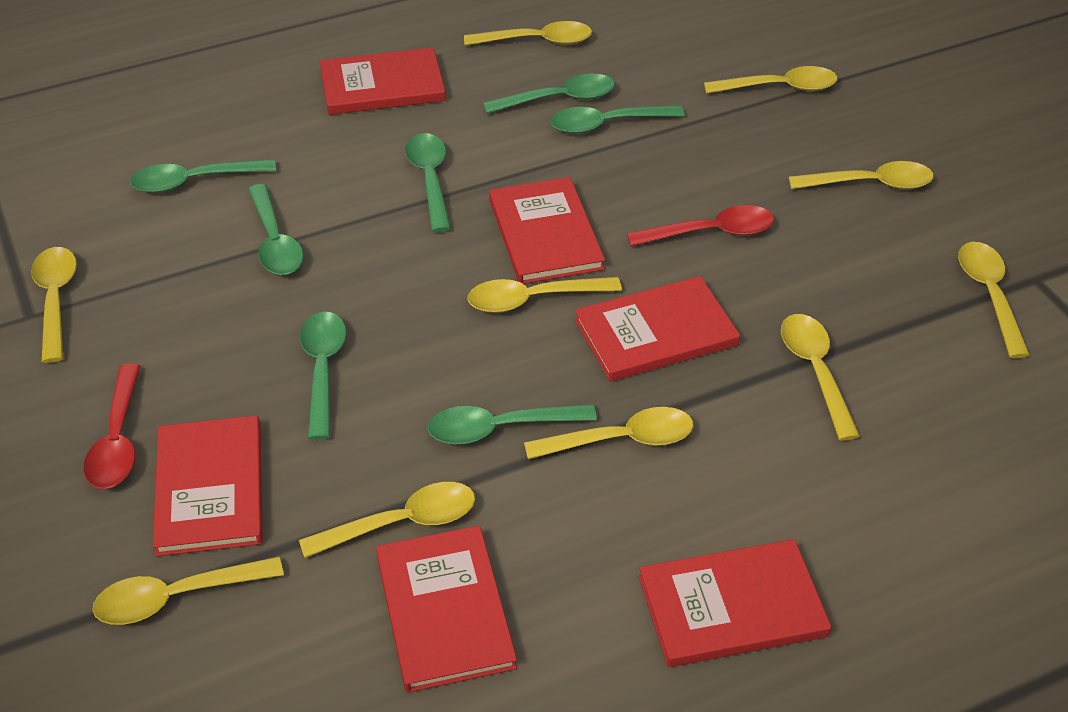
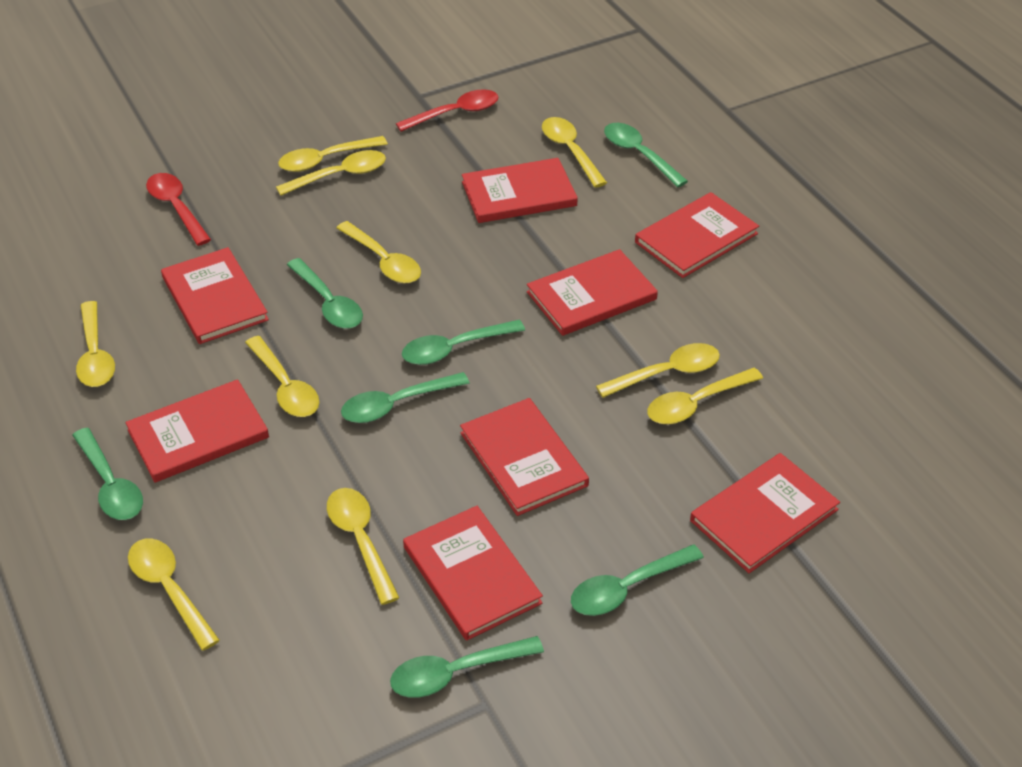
red book: 6 -> 8

